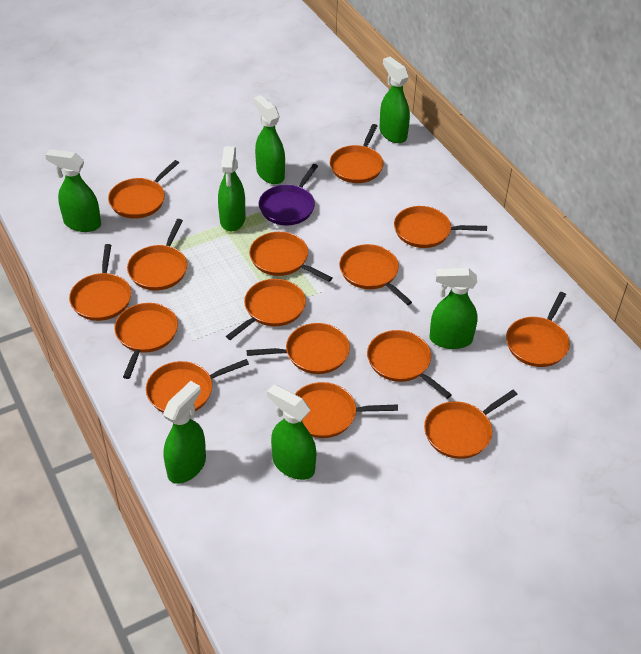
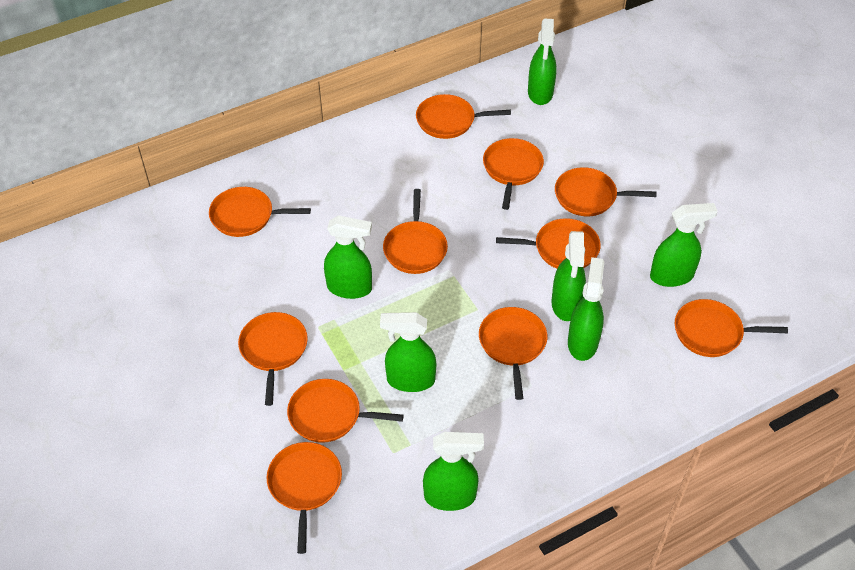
orange pan: 15 -> 11
purple pan: 1 -> 0

